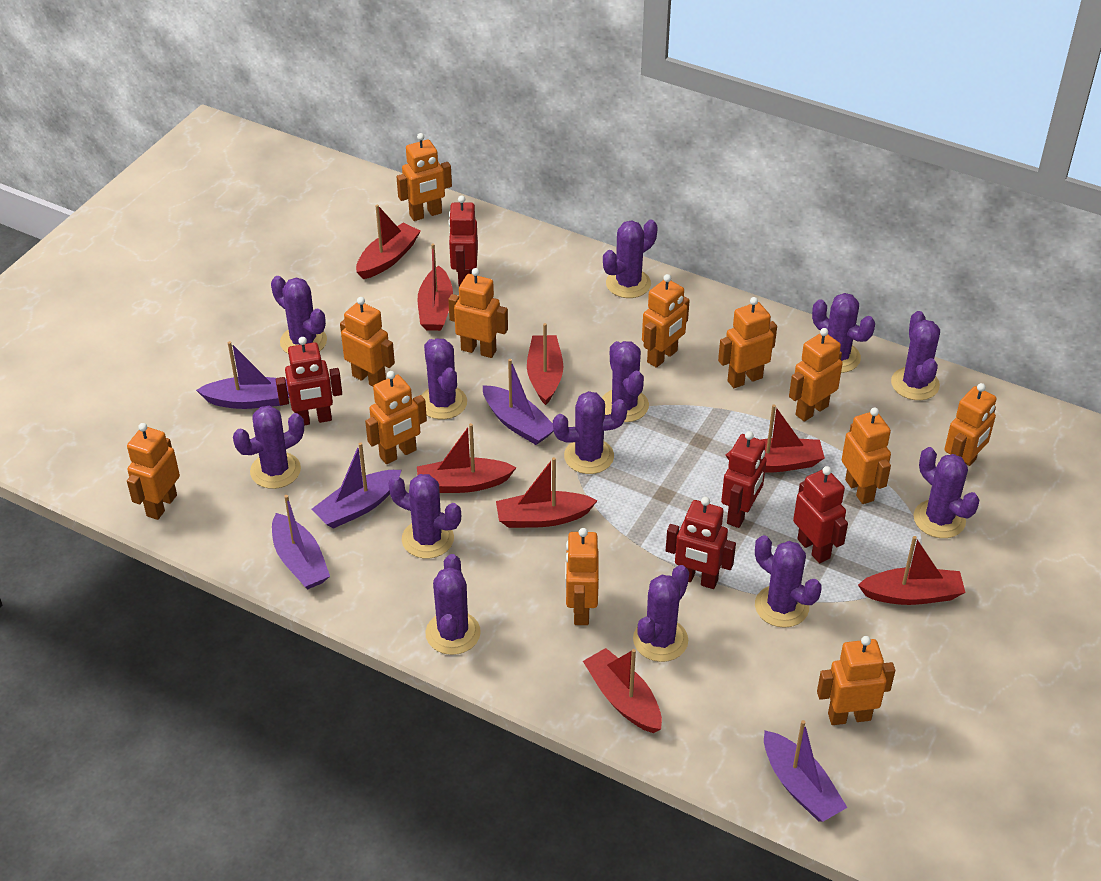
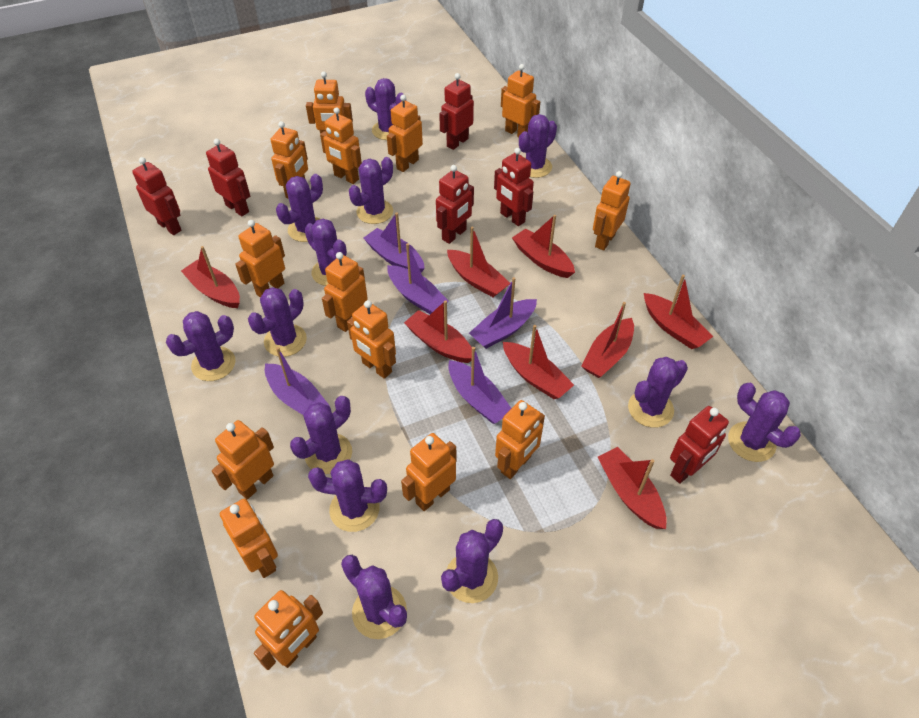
orange robot: 12 -> 14
red robot: 5 -> 6

